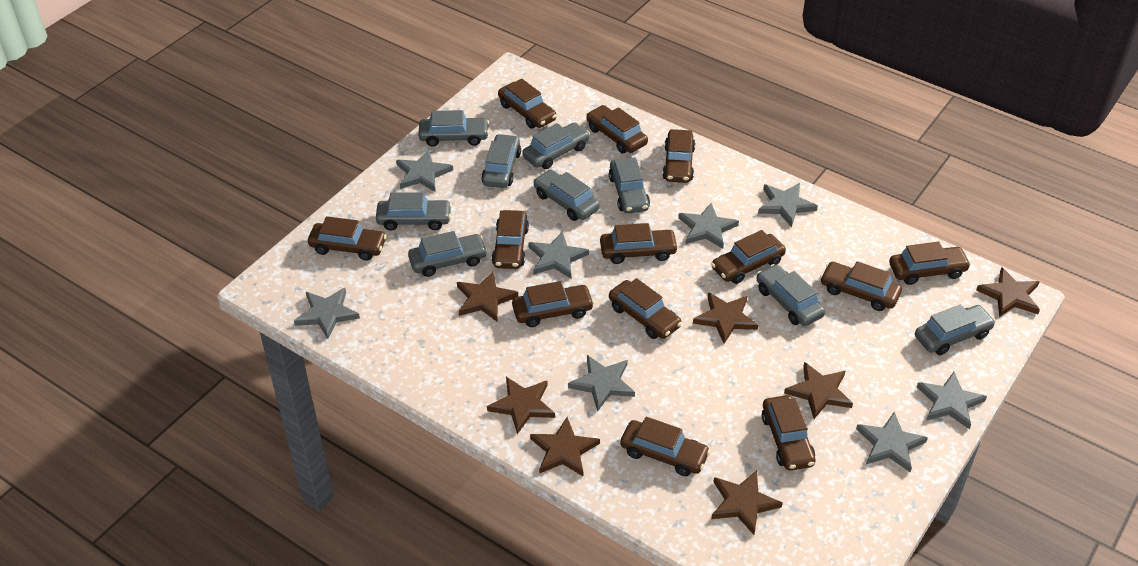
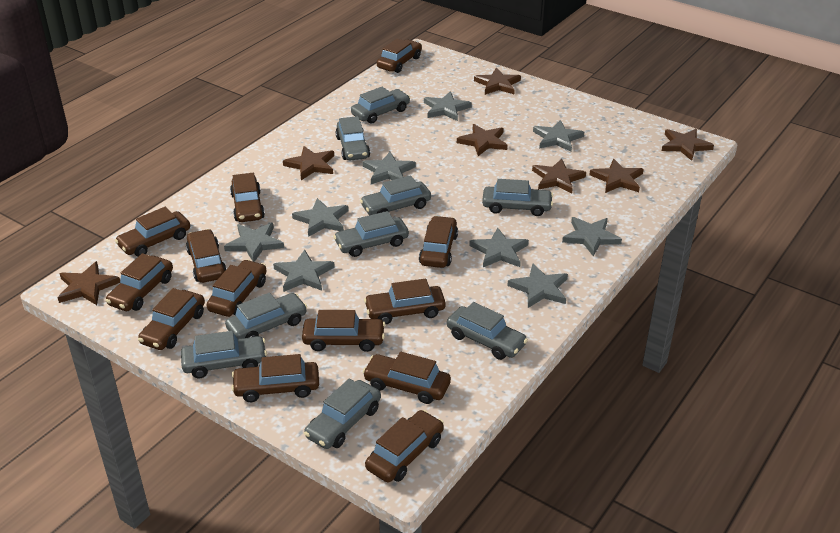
grey star: 8 -> 9

